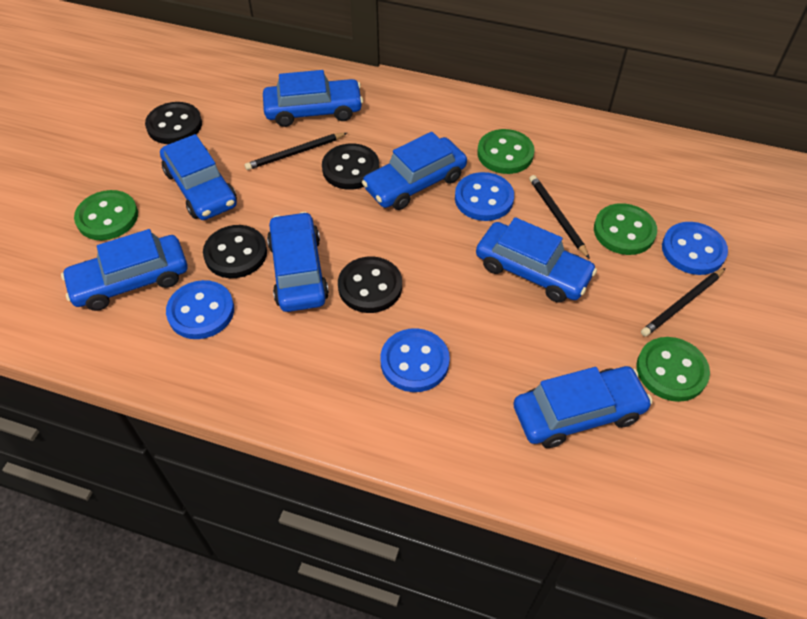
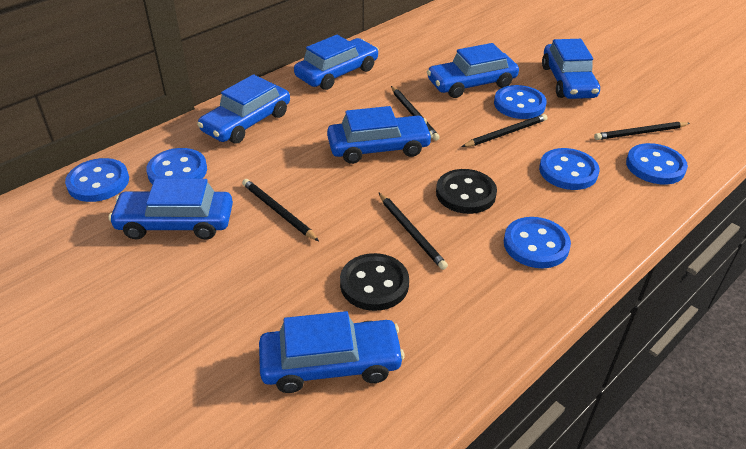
black button: 4 -> 2
black pencil: 3 -> 5
blue button: 4 -> 6
green button: 4 -> 0

